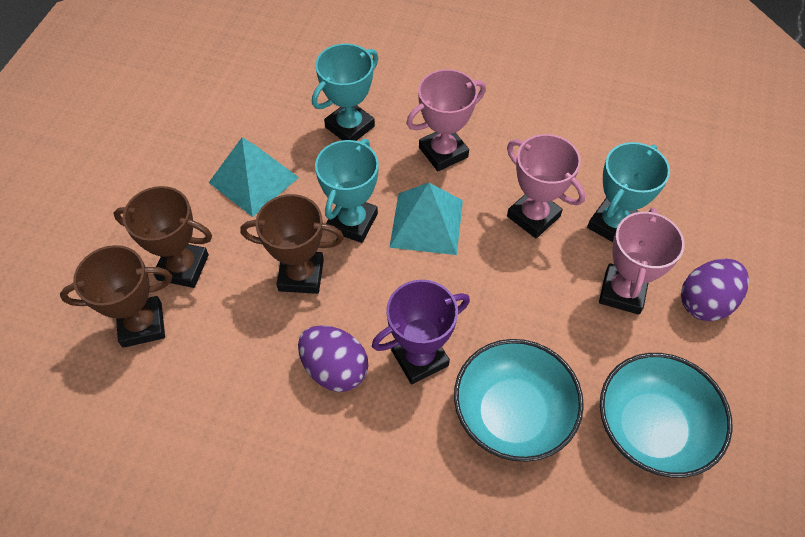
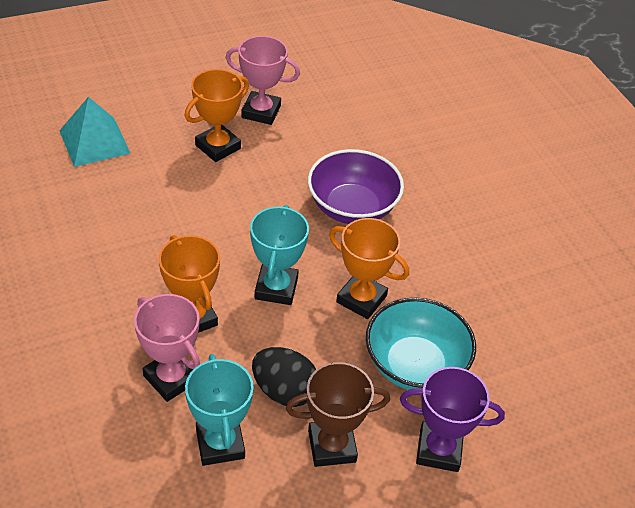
black egg: 0 -> 1
brown trophy: 3 -> 1
orange trophy: 0 -> 3
pink trophy: 3 -> 2
purple bowl: 0 -> 1
purple egg: 2 -> 0
turquoise bowl: 2 -> 1
turquoise pyramid: 2 -> 1
turquoise trophy: 3 -> 2

